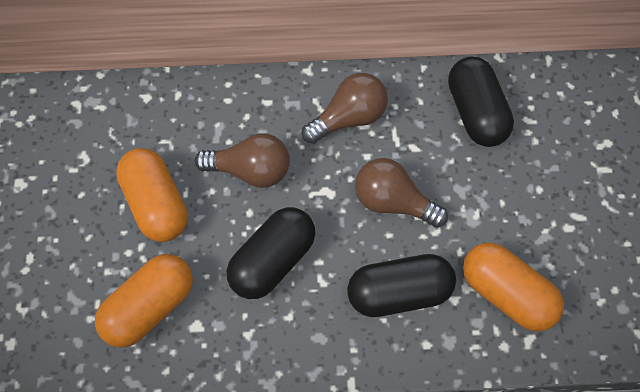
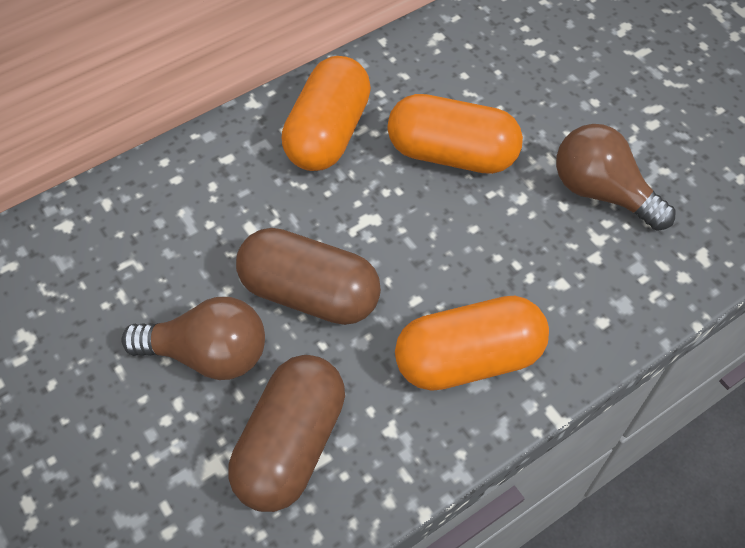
black capsule: 3 -> 0
brown capsule: 0 -> 2
brown light bulb: 3 -> 2

